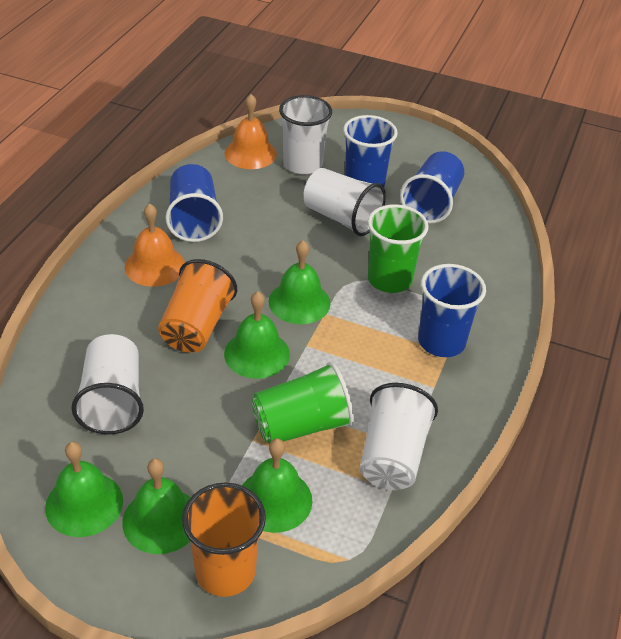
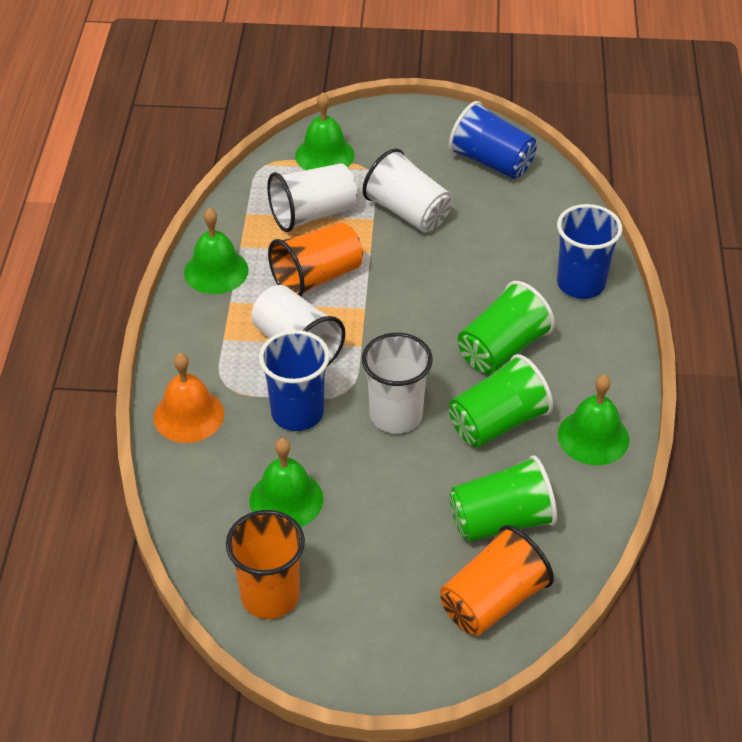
blue cup: 4 -> 3
green bell: 5 -> 4
green cup: 2 -> 3
orange bell: 2 -> 1
orange cup: 2 -> 3

